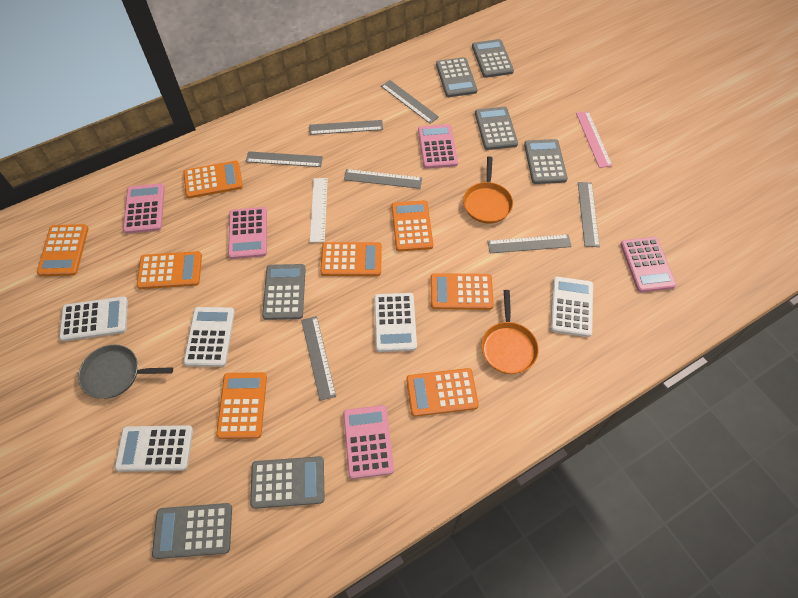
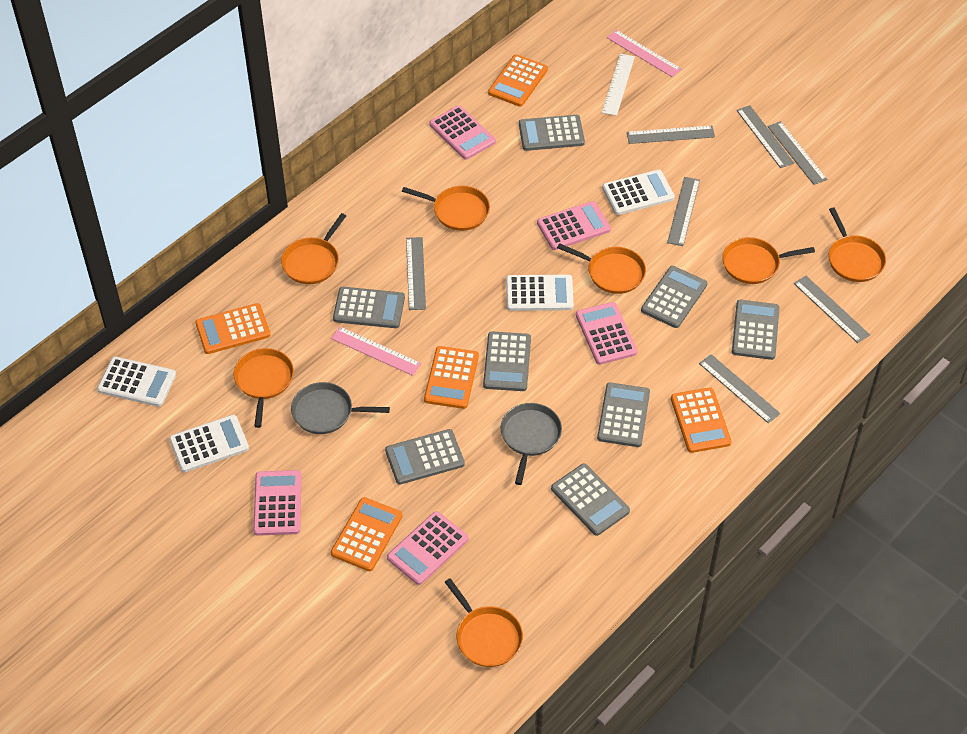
grey calculator: 7 -> 8
grey pan: 1 -> 2
orange calculator: 8 -> 5
orange pan: 2 -> 7
pink ruler: 1 -> 2
white calculator: 5 -> 4

